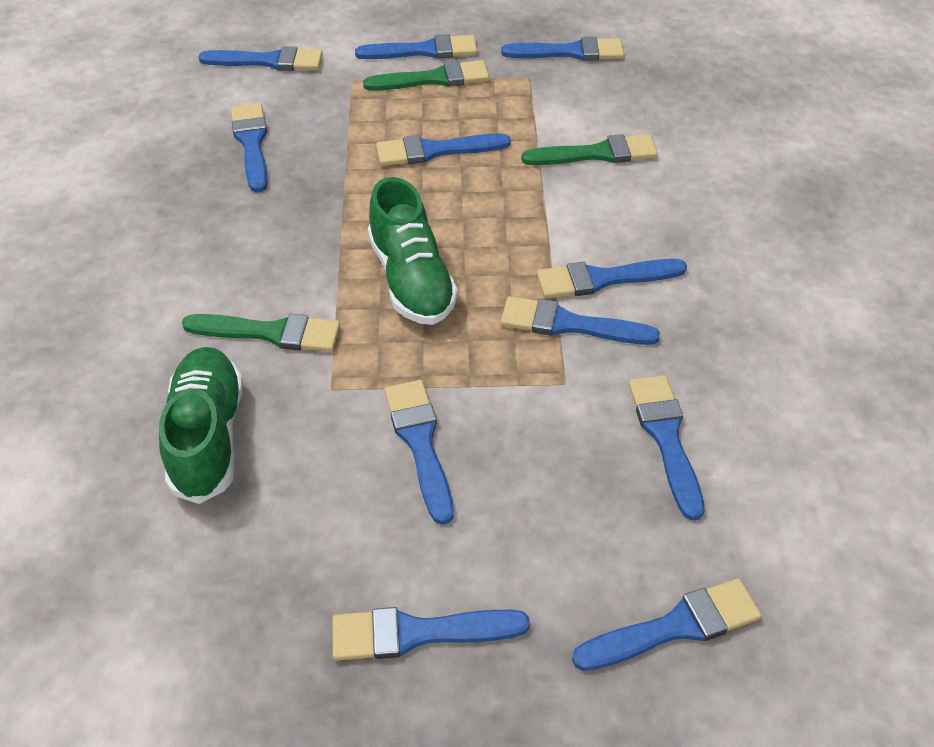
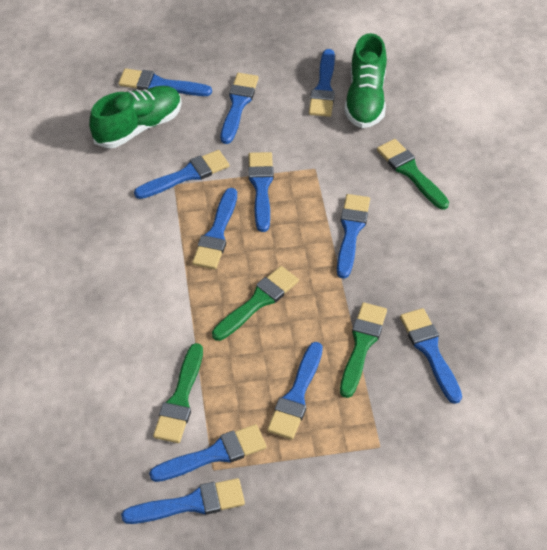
green brush: 3 -> 4

